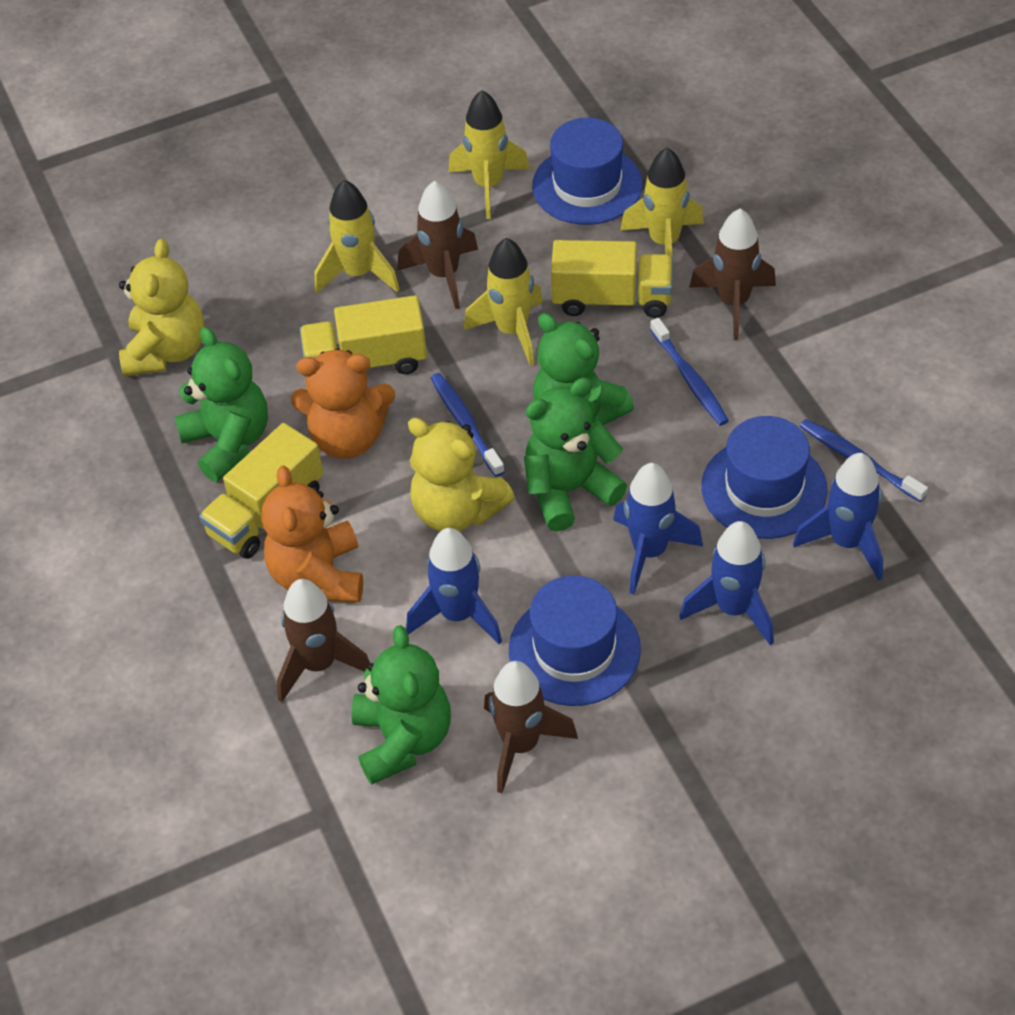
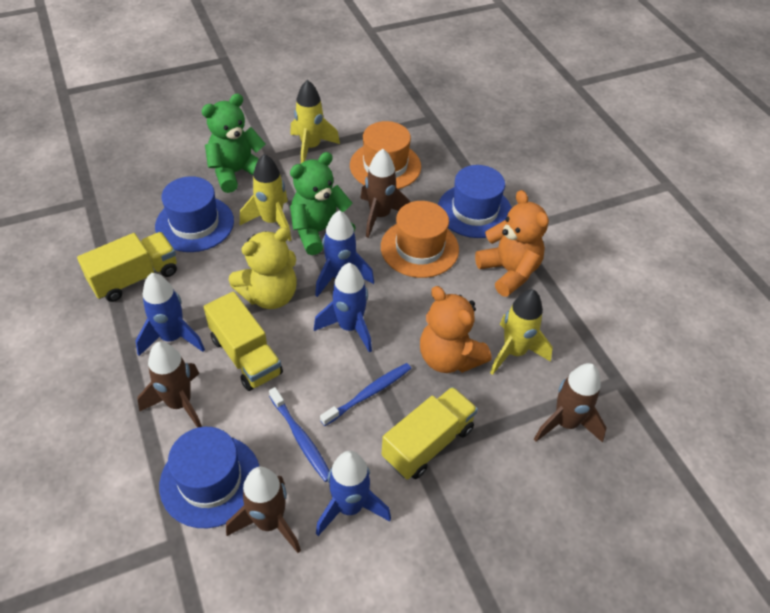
blue toothbrush: 3 -> 2
green teddy bear: 4 -> 2
orange hat: 0 -> 2
yellow rocket: 4 -> 3
yellow teddy bear: 2 -> 1

